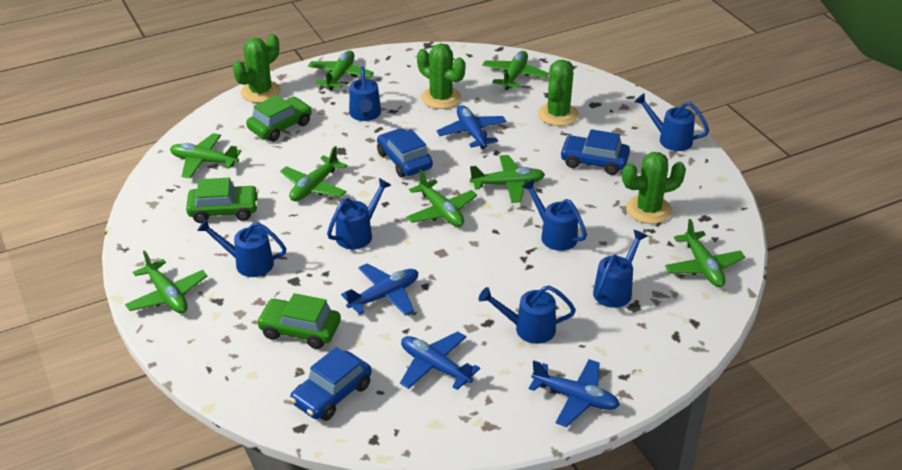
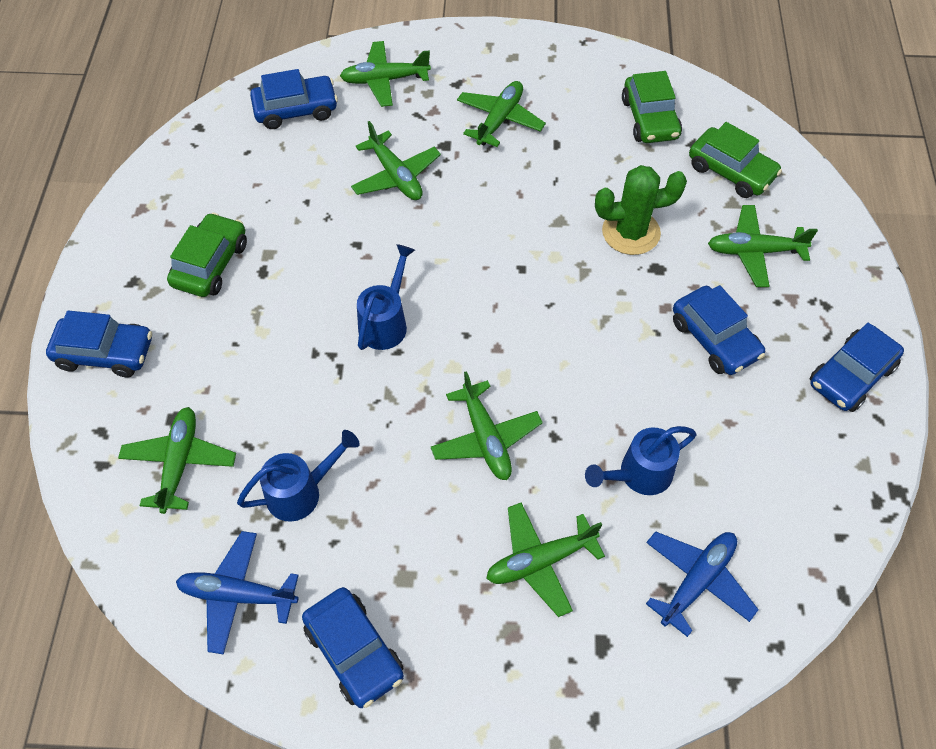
blue car: 3 -> 5
blue plane: 4 -> 2
blue watering can: 7 -> 3
green cactus: 4 -> 1
green plane: 8 -> 7

